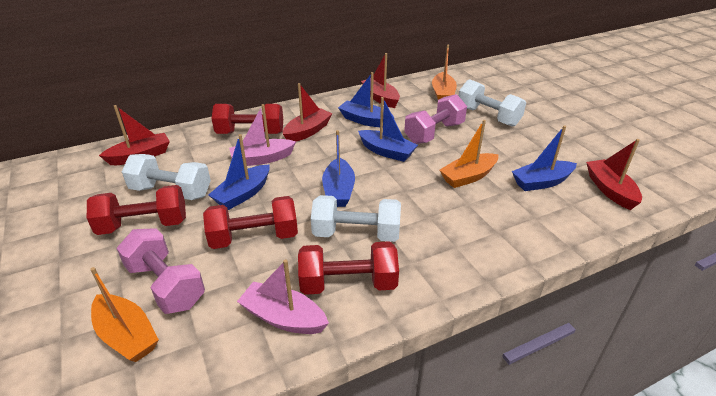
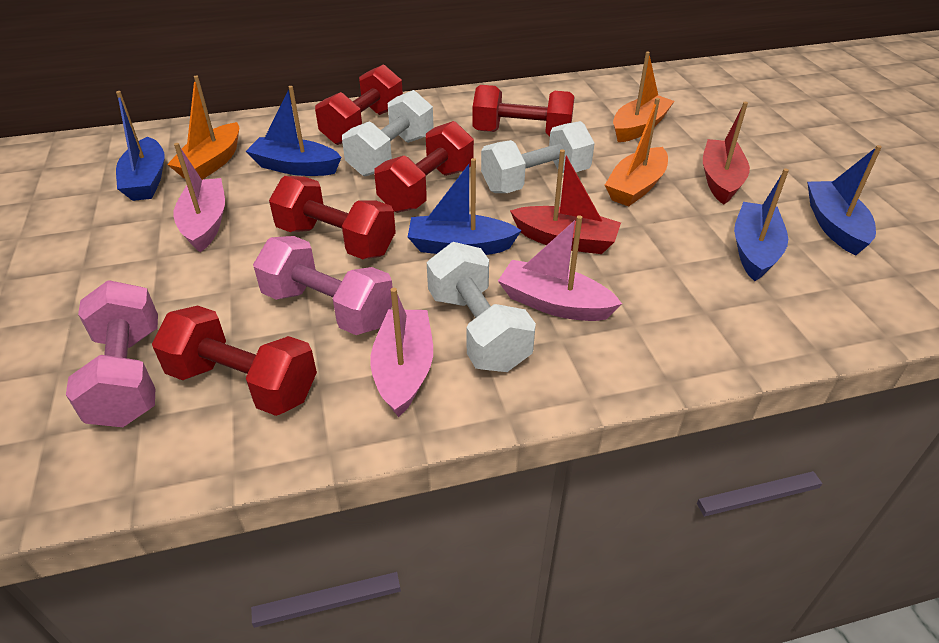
pink boat: 2 -> 3
red boat: 4 -> 2
red dumbbell: 4 -> 5

